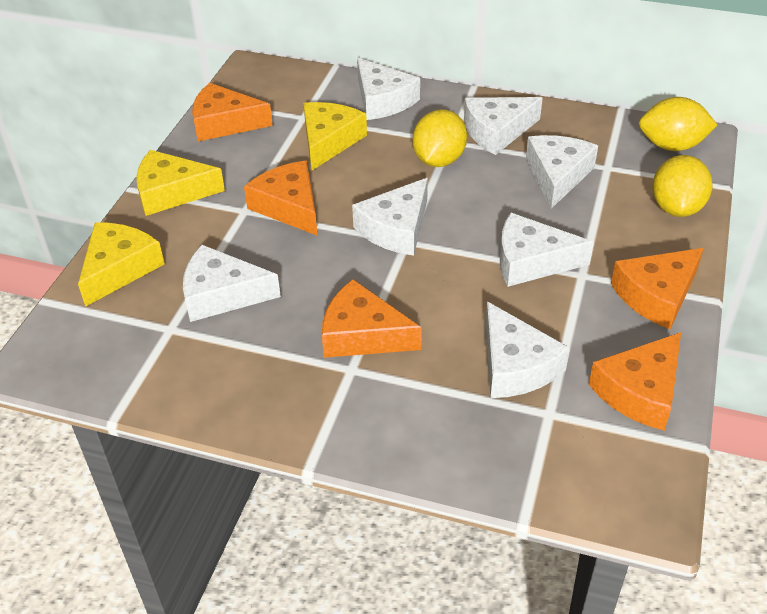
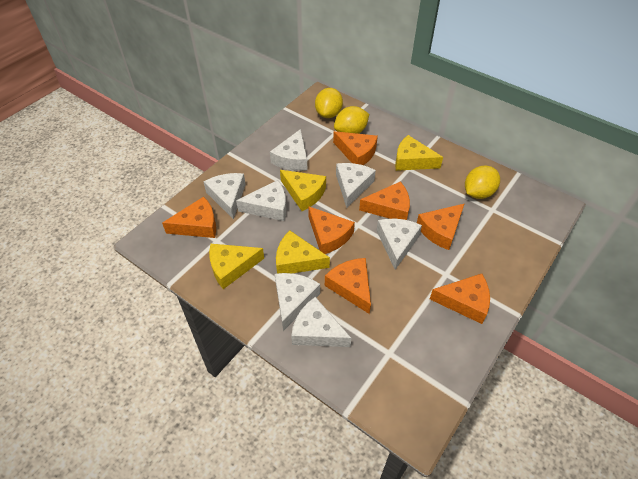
orange cheese: 5 -> 7
yellow cheese: 3 -> 4

